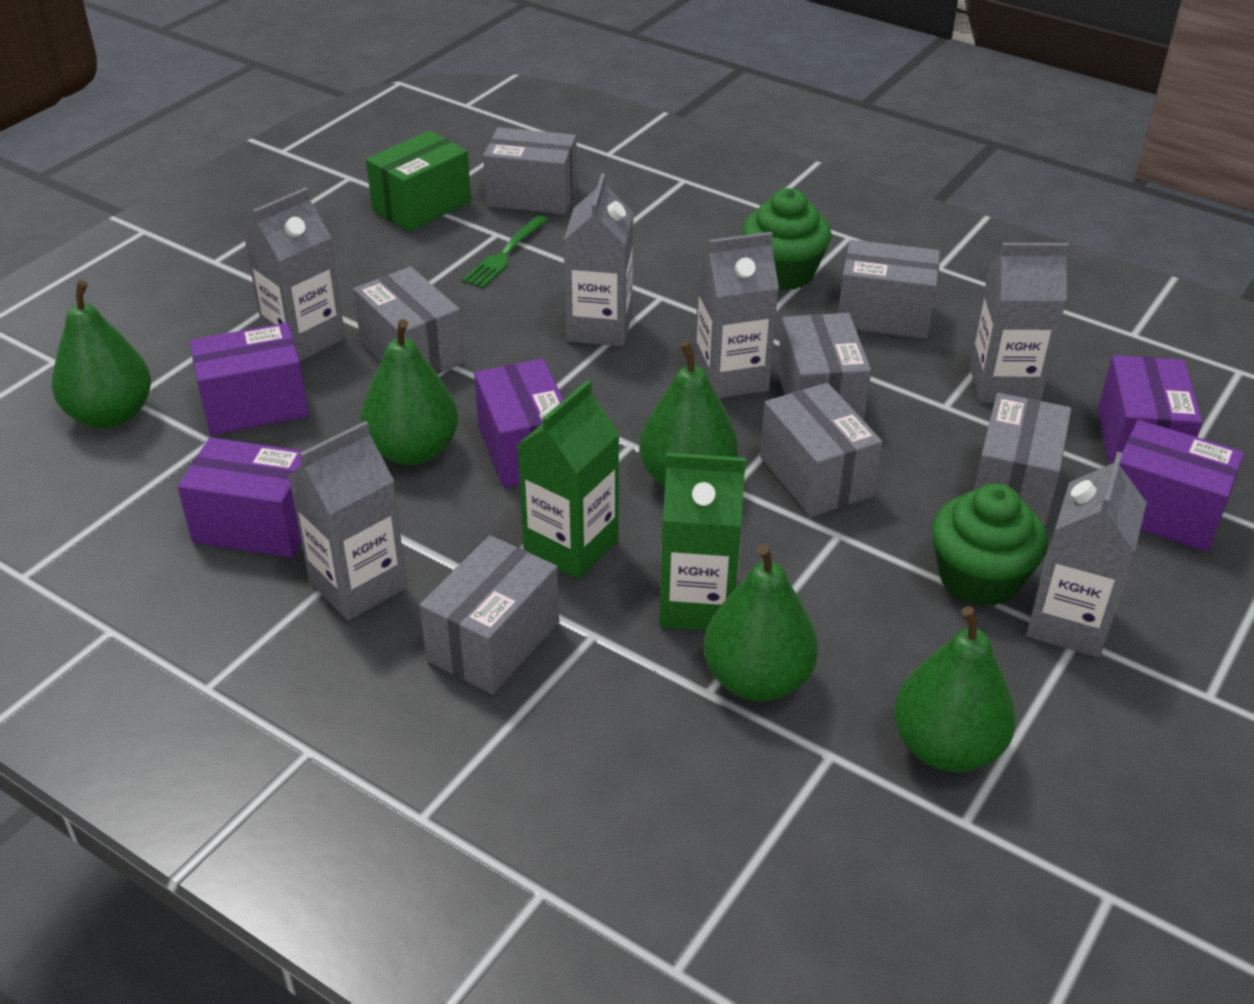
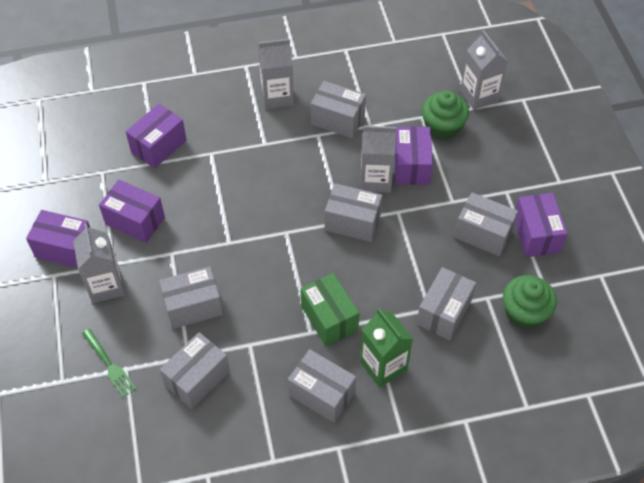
green carton: 2 -> 1
green pear: 5 -> 0
grey carton: 6 -> 4

